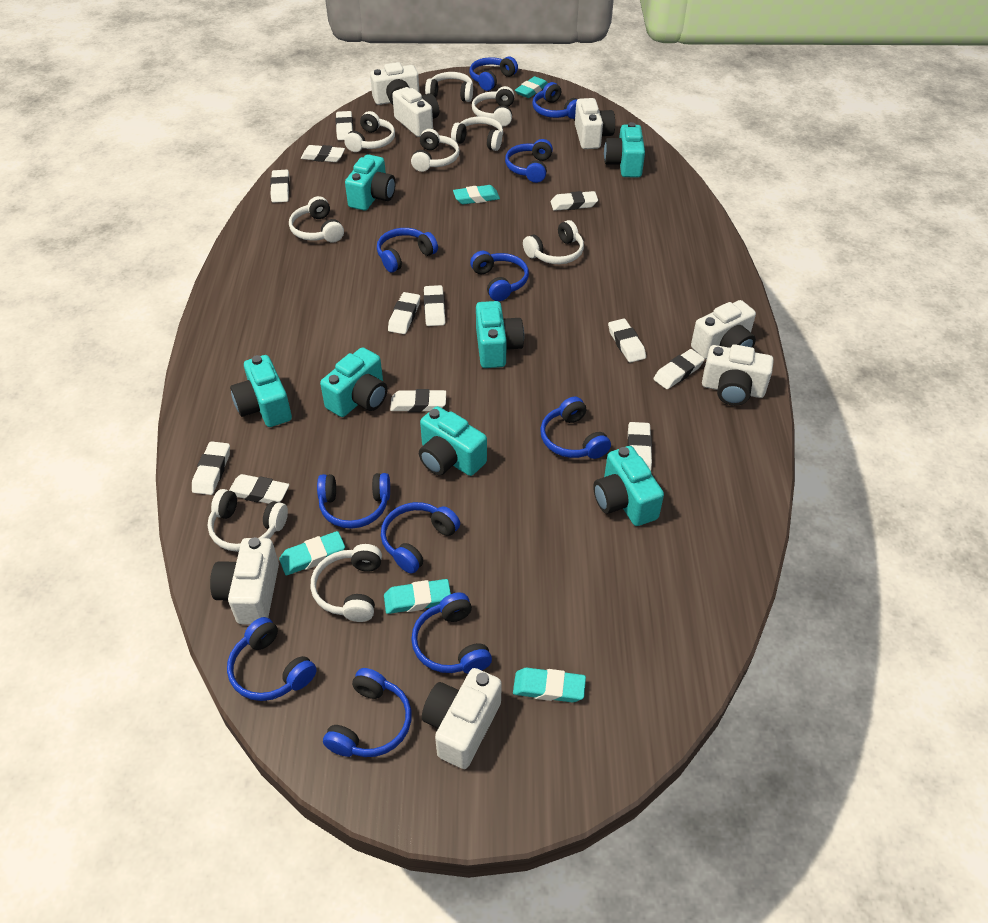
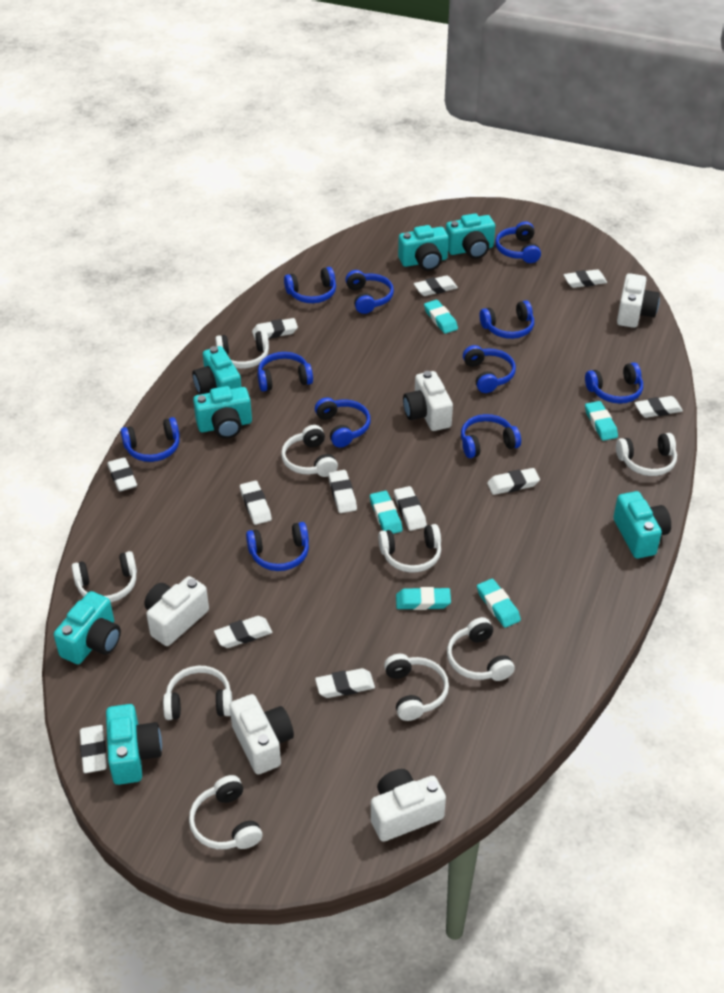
white camera: 7 -> 5

